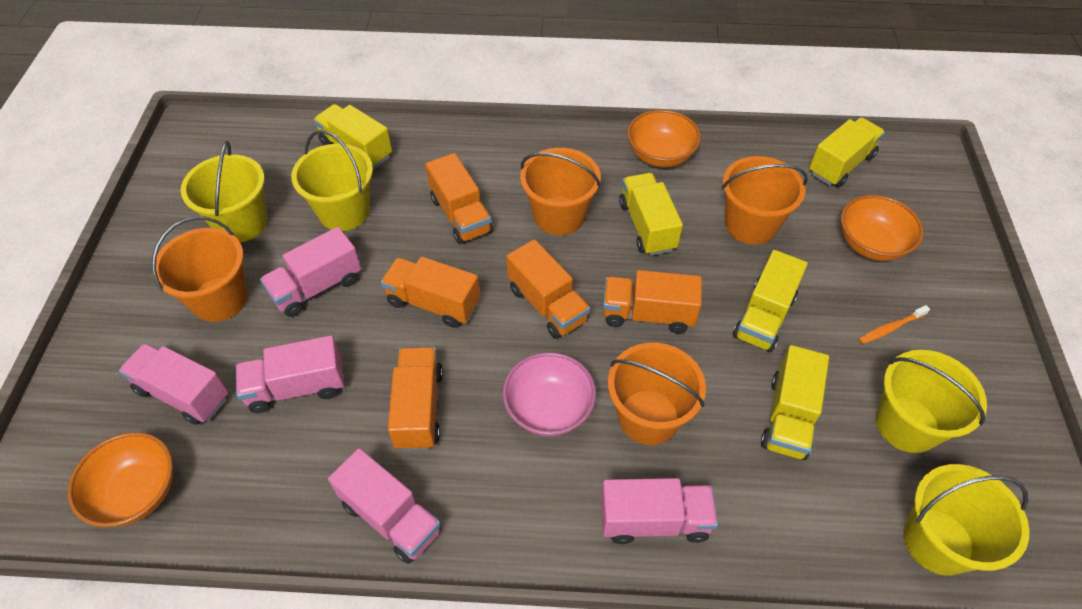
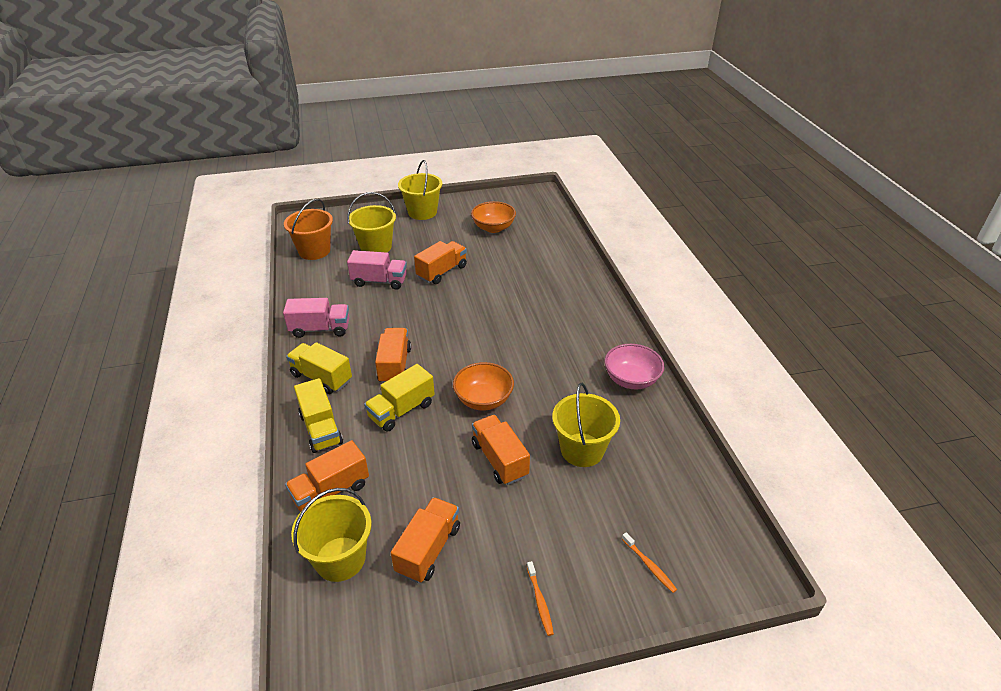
orange bowl: 3 -> 2
orange bucket: 4 -> 1
orange toothbrush: 1 -> 2
pink truck: 5 -> 2
yellow truck: 5 -> 3

